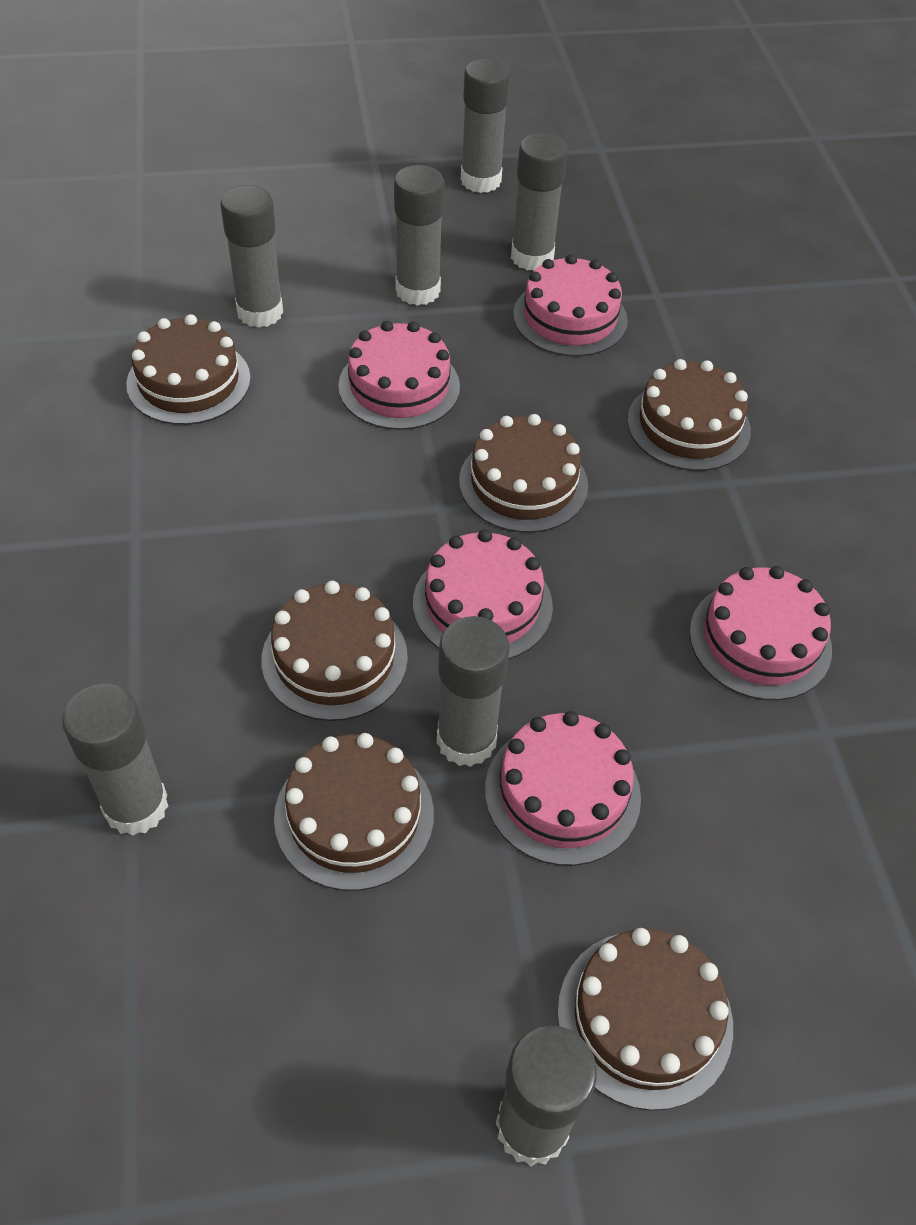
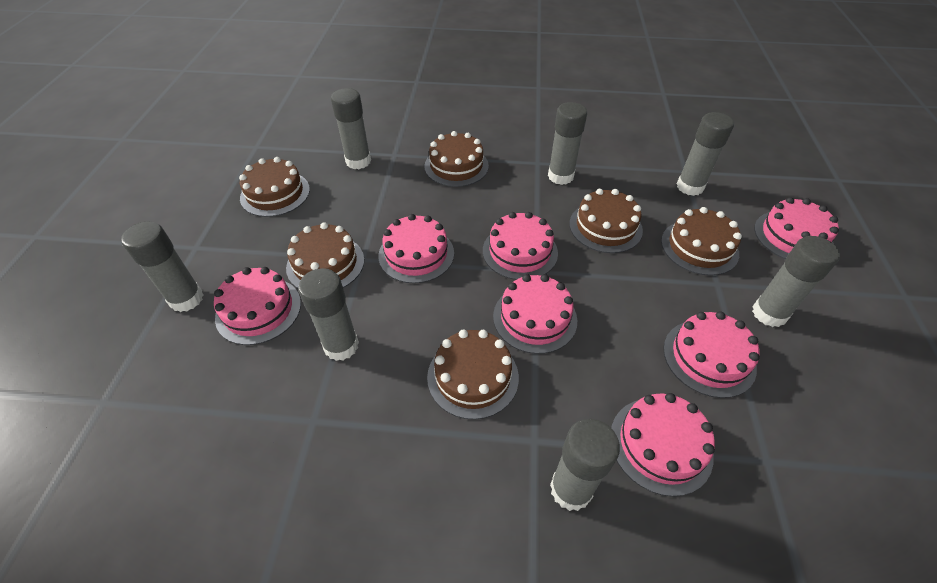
pink cake: 5 -> 7

